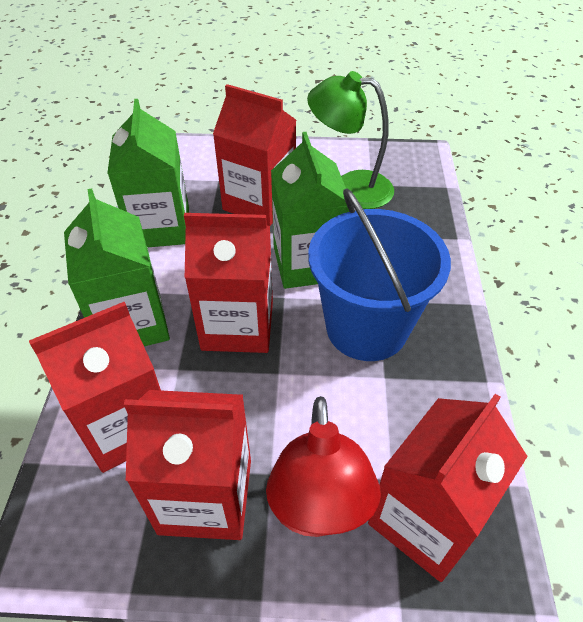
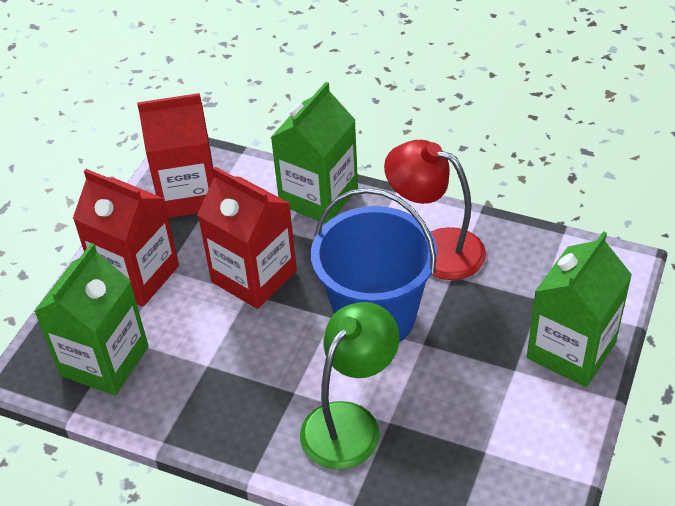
red carton: 5 -> 3

